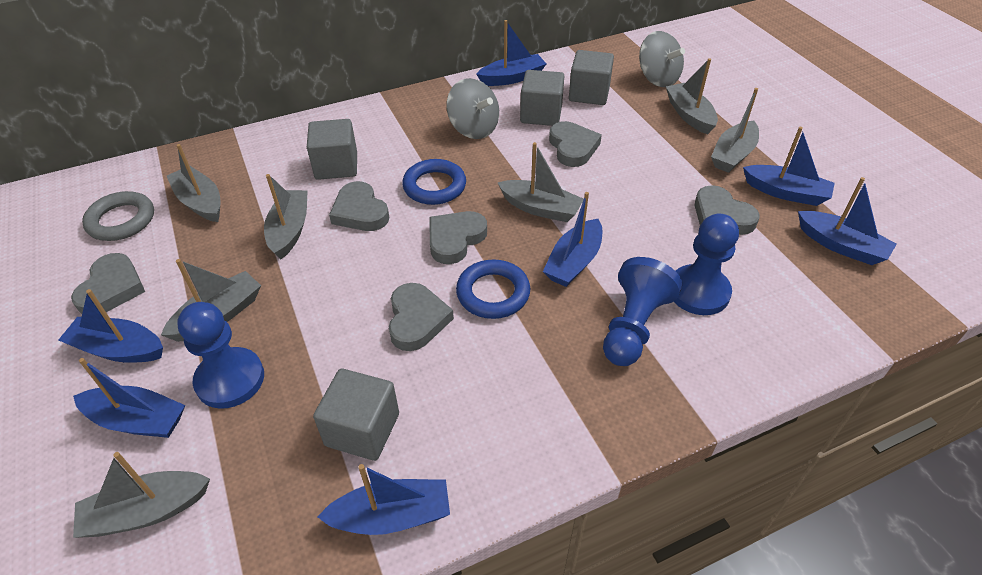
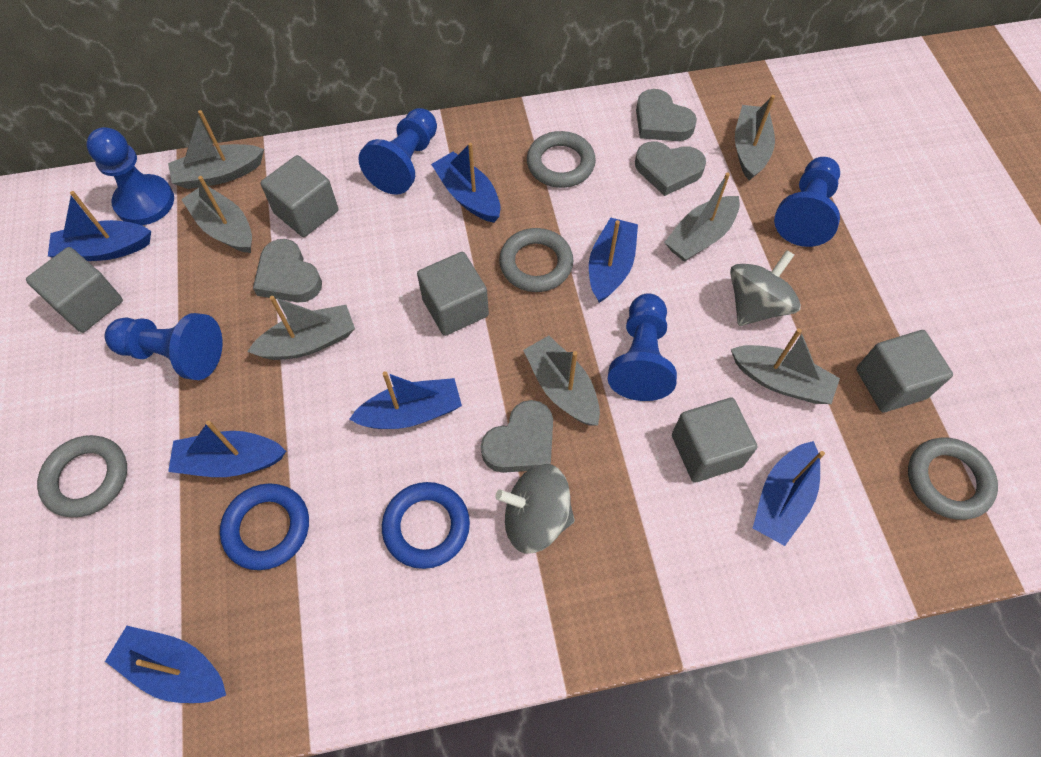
blue pawn: 3 -> 5
grey cube: 4 -> 5
grey heart: 6 -> 4
grey ring: 1 -> 4

